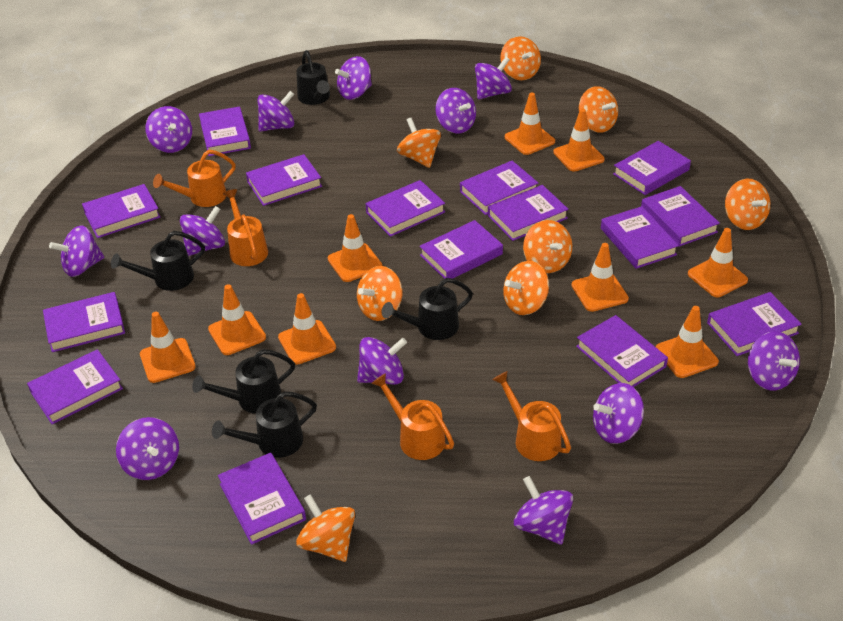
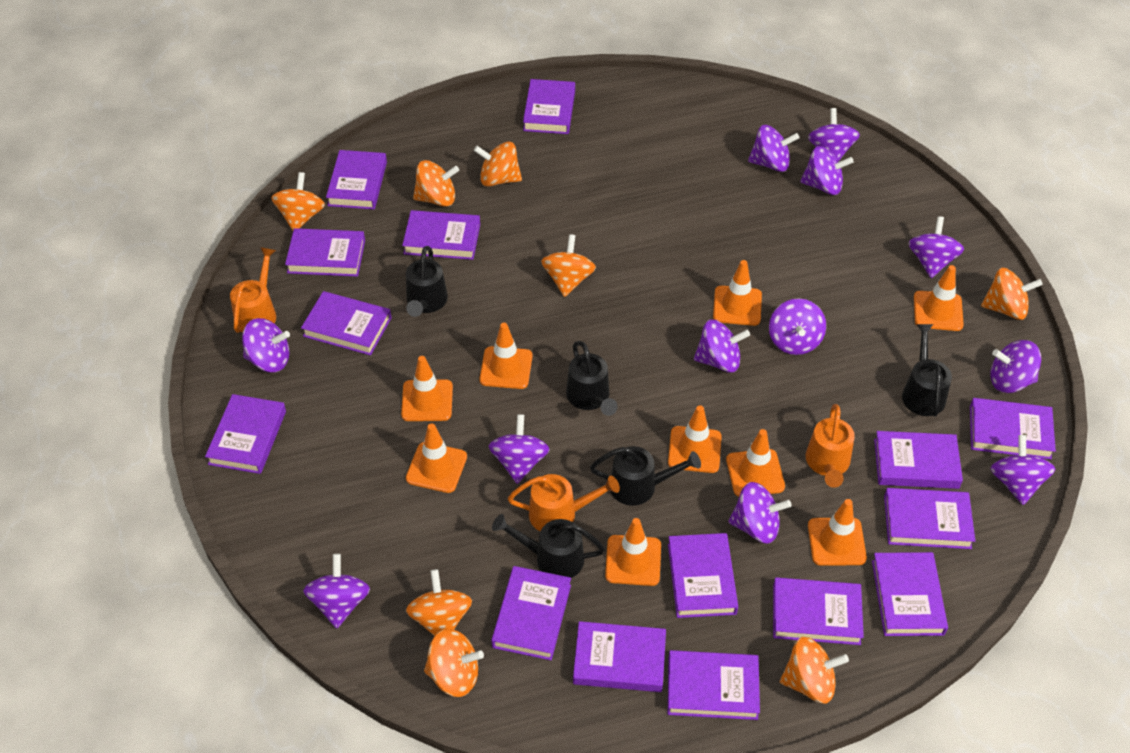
orange watering can: 4 -> 3

